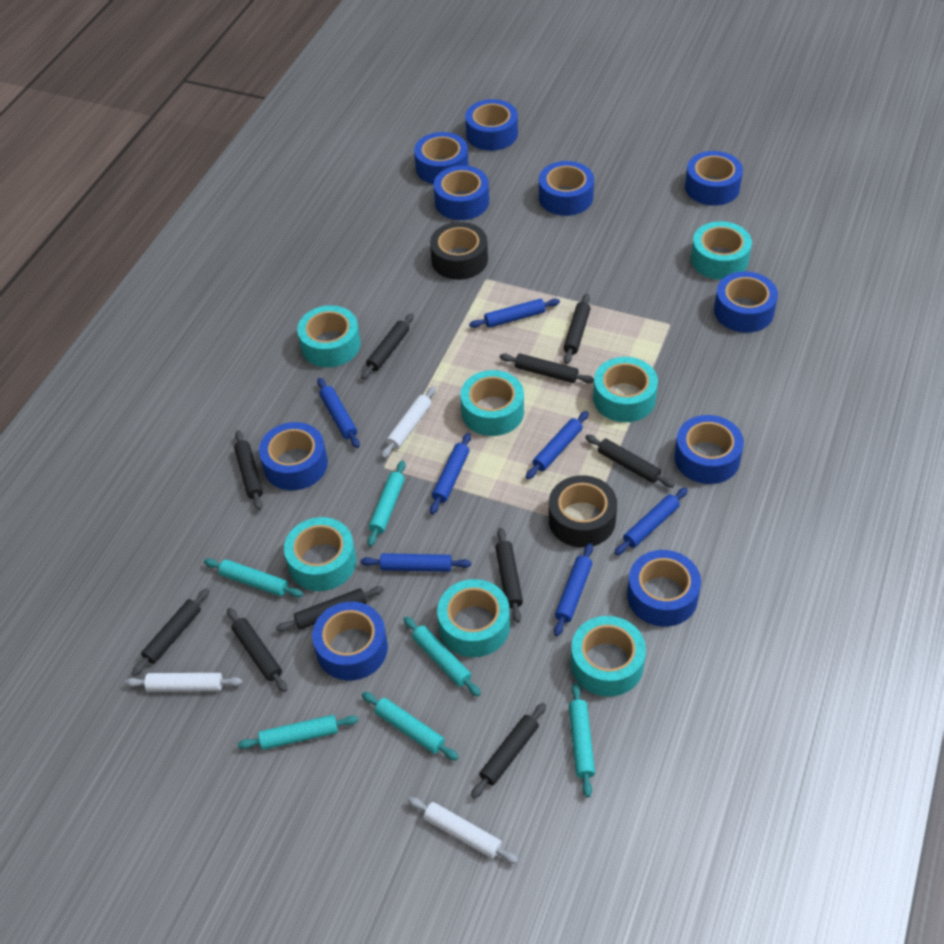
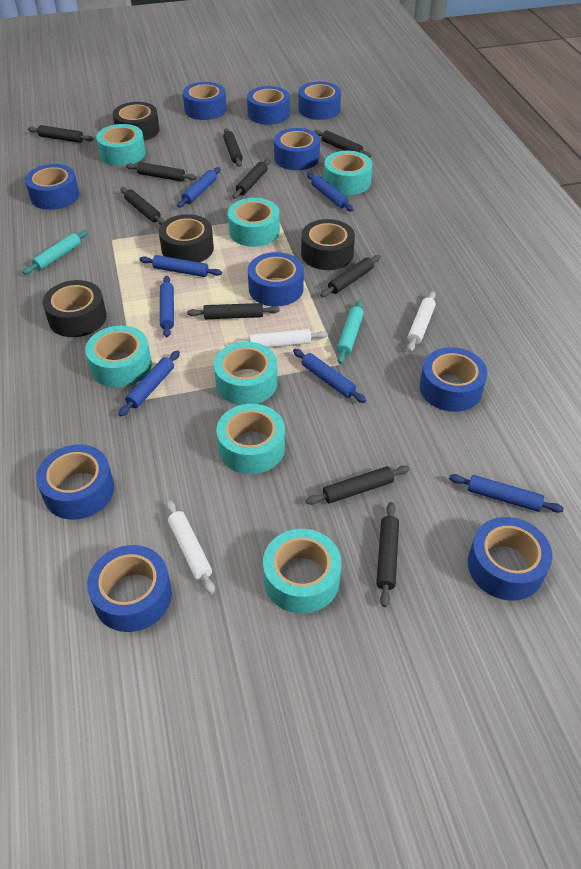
black tape: 2 -> 4
turquoise rolling pin: 6 -> 2

